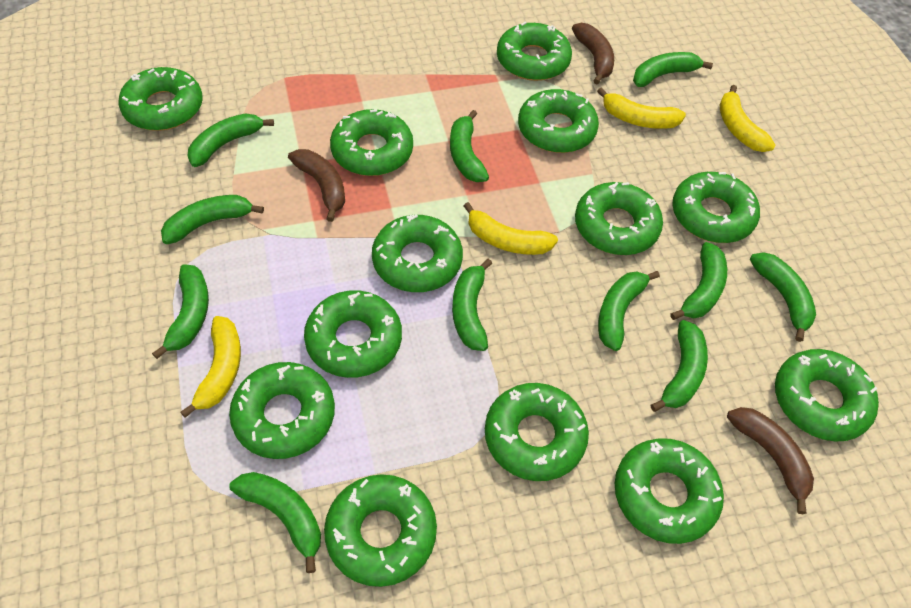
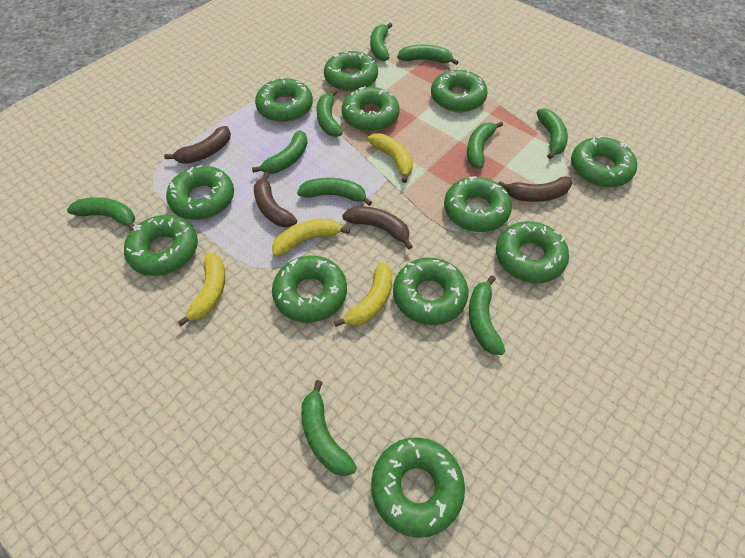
brown banana: 3 -> 4
green banana: 11 -> 10
green donut: 13 -> 12

